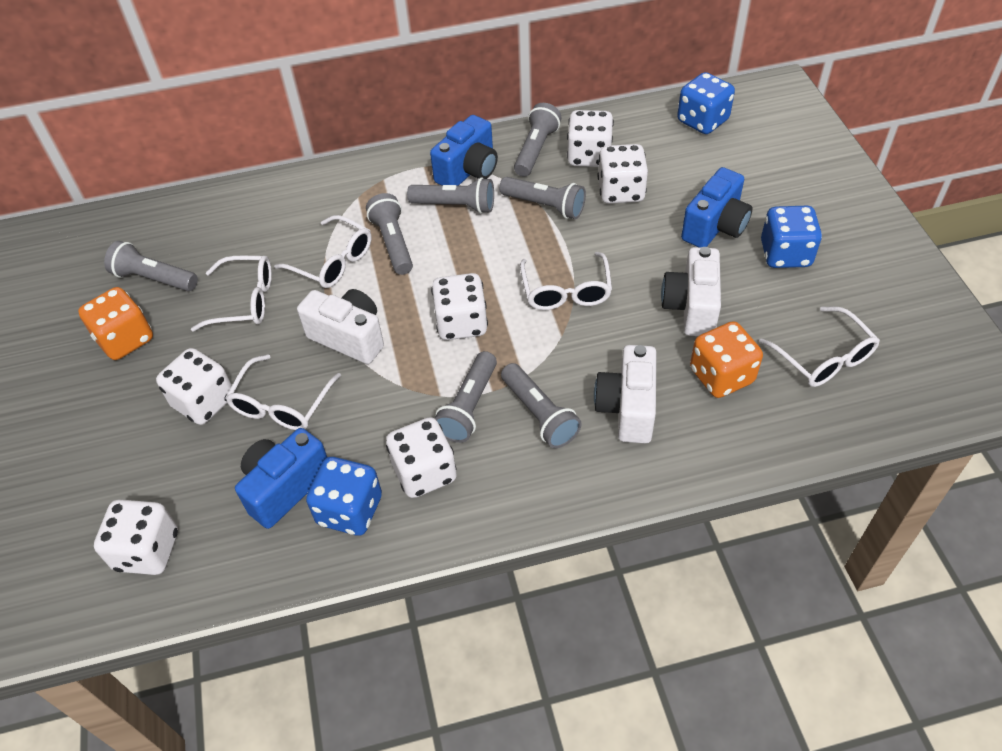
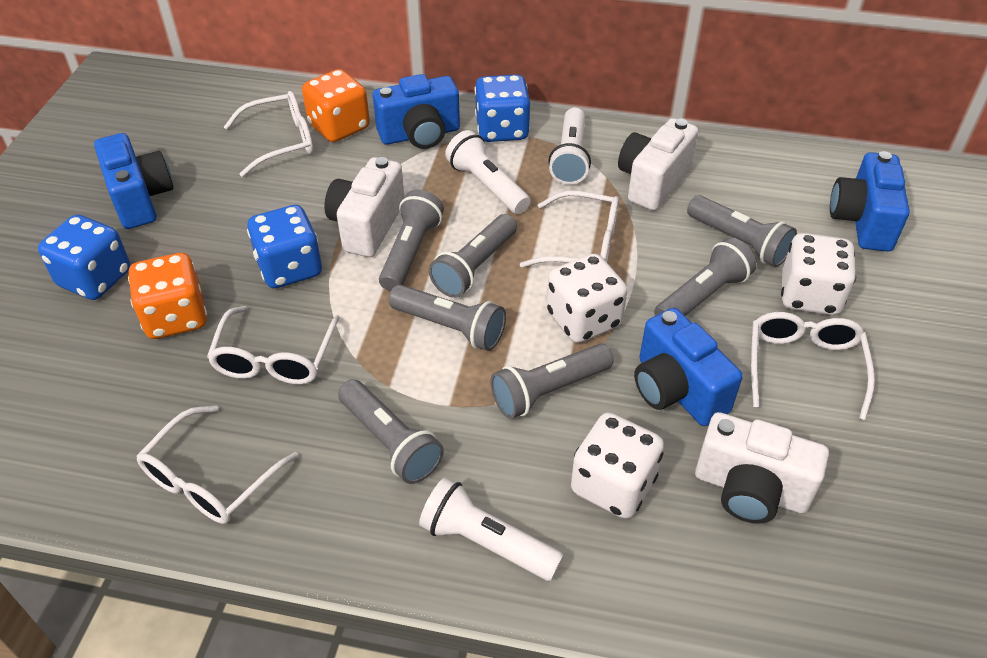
blue camera: 3 -> 4
white dice: 6 -> 3
white flashlight: 0 -> 3

